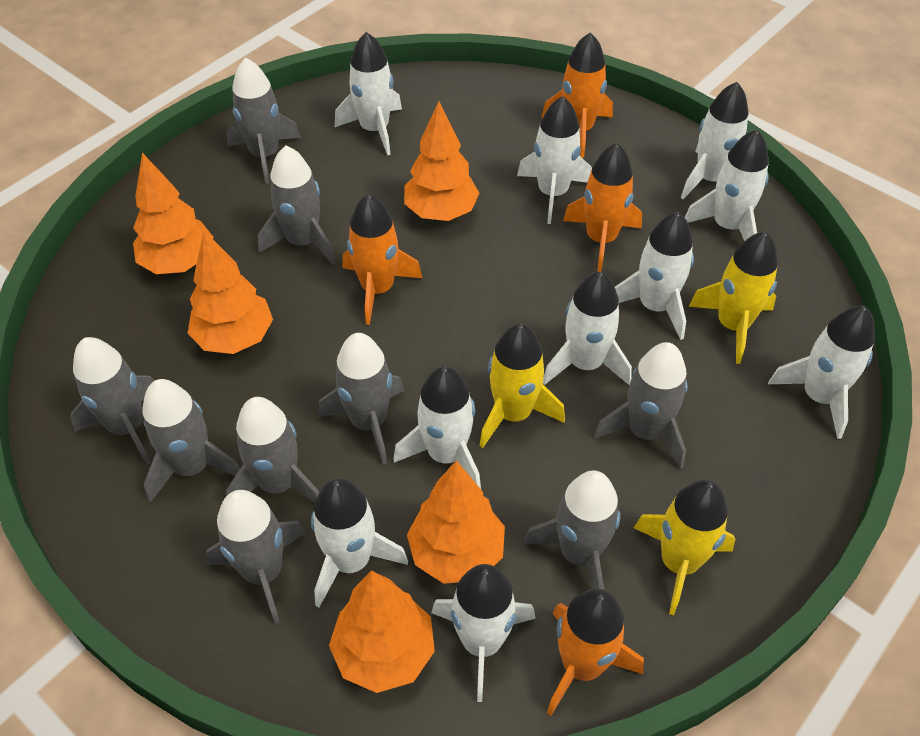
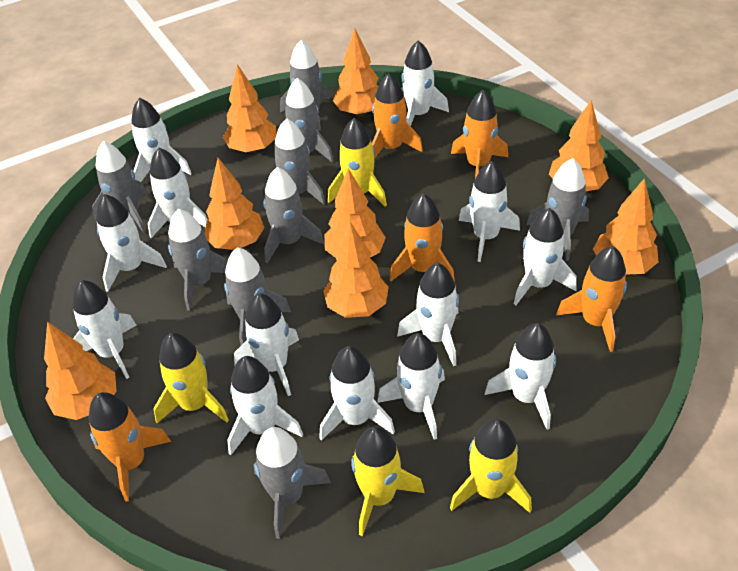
orange rocket: 4 -> 5
orange tree: 5 -> 8
white rocket: 10 -> 13
yellow rocket: 3 -> 4

